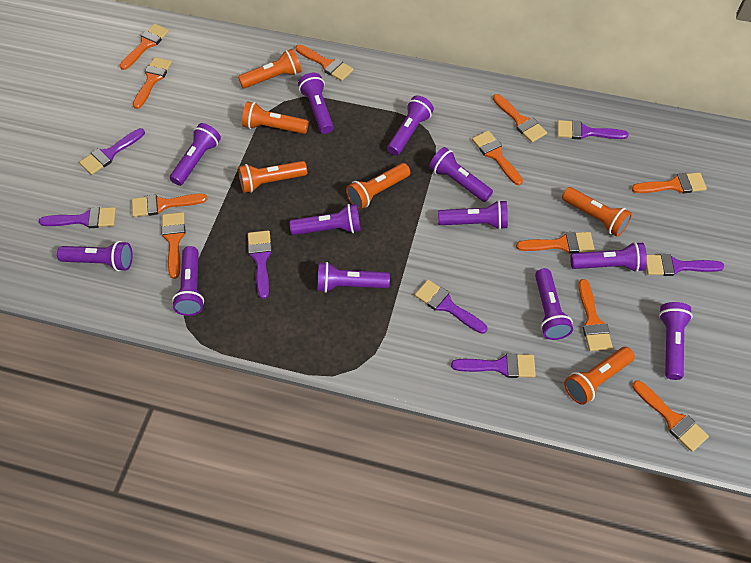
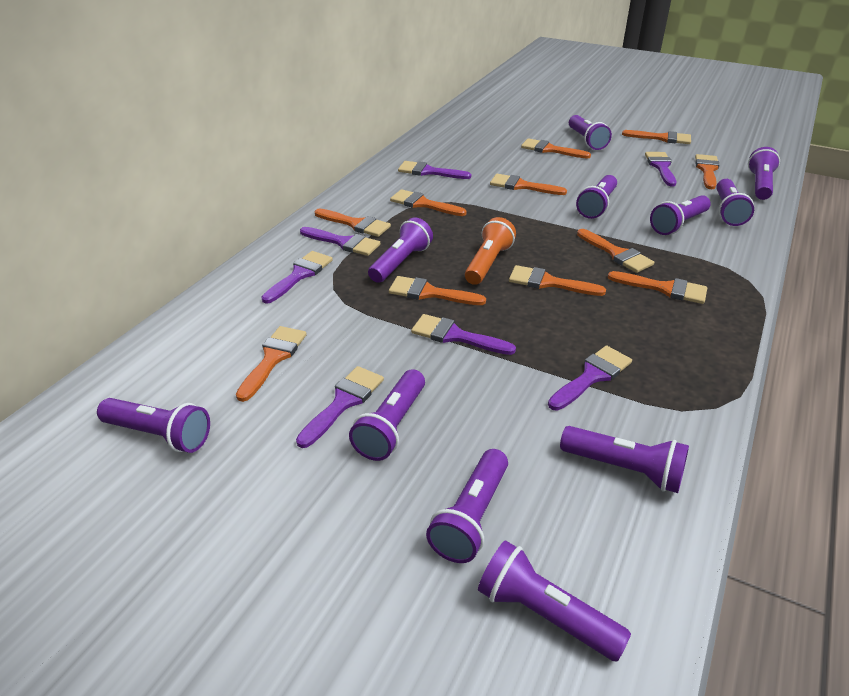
orange flashlight: 6 -> 1
purple flashlight: 12 -> 11

